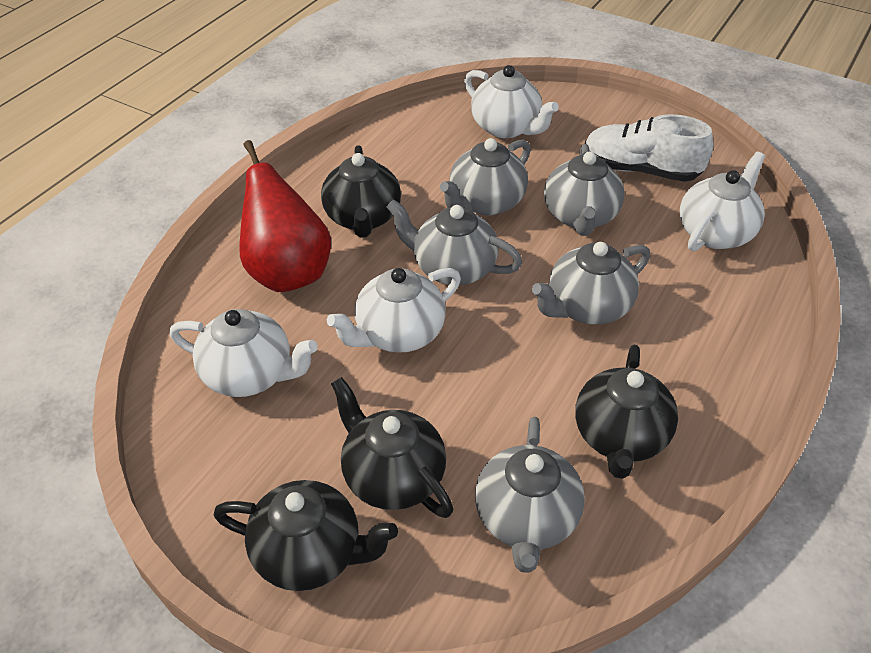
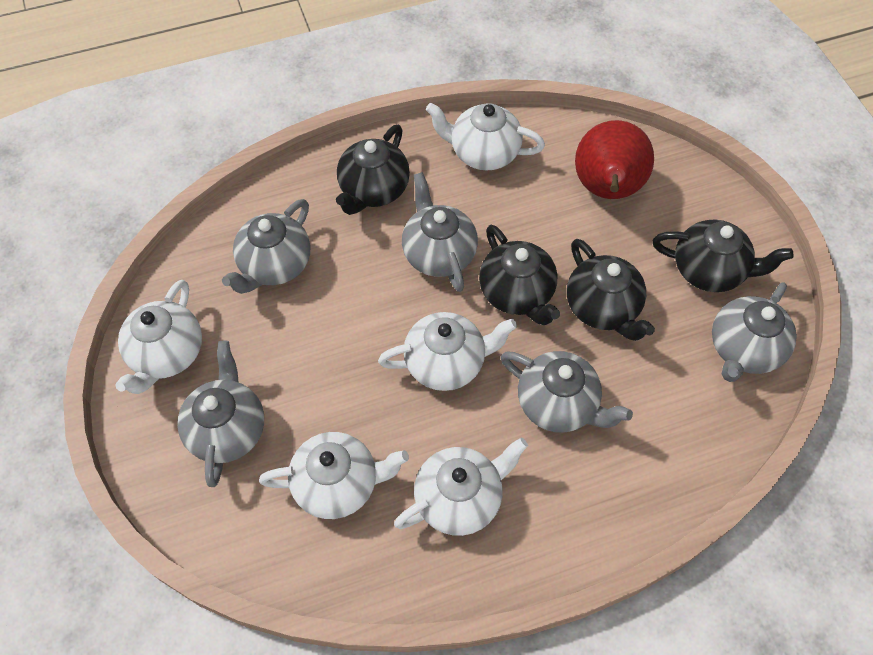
white shoe: 1 -> 0
white teapot: 4 -> 5

